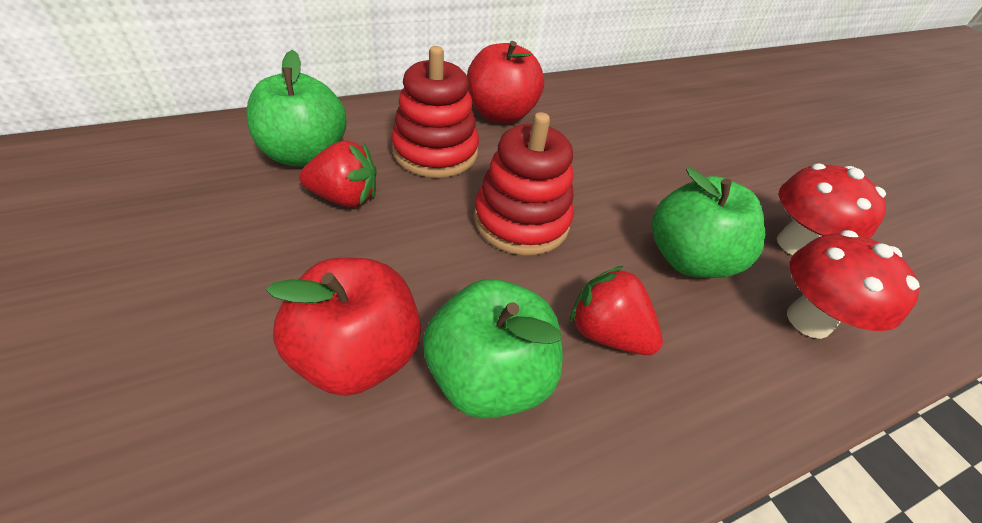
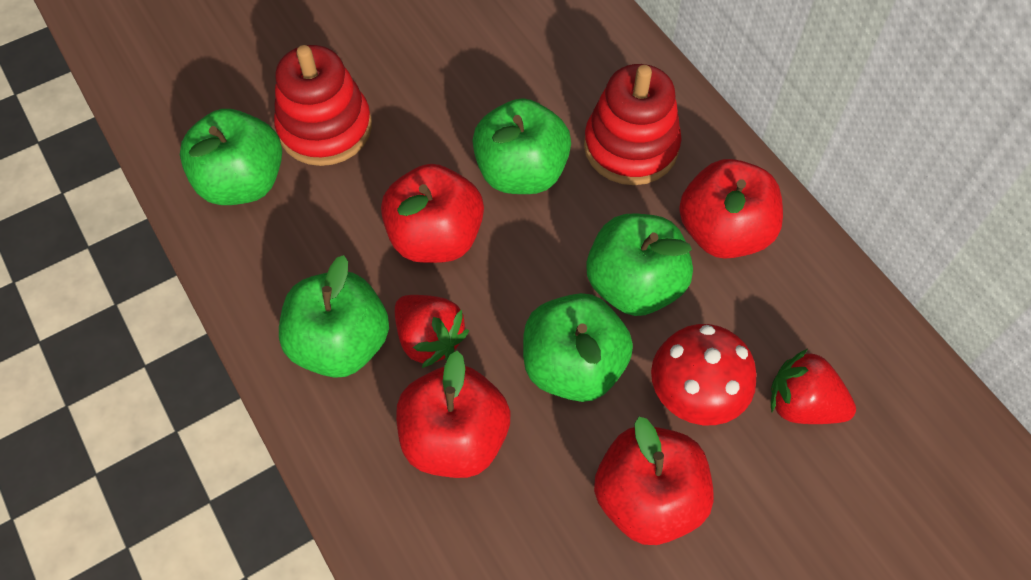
green apple: 3 -> 5
red apple: 2 -> 4
red mushroom: 2 -> 1

